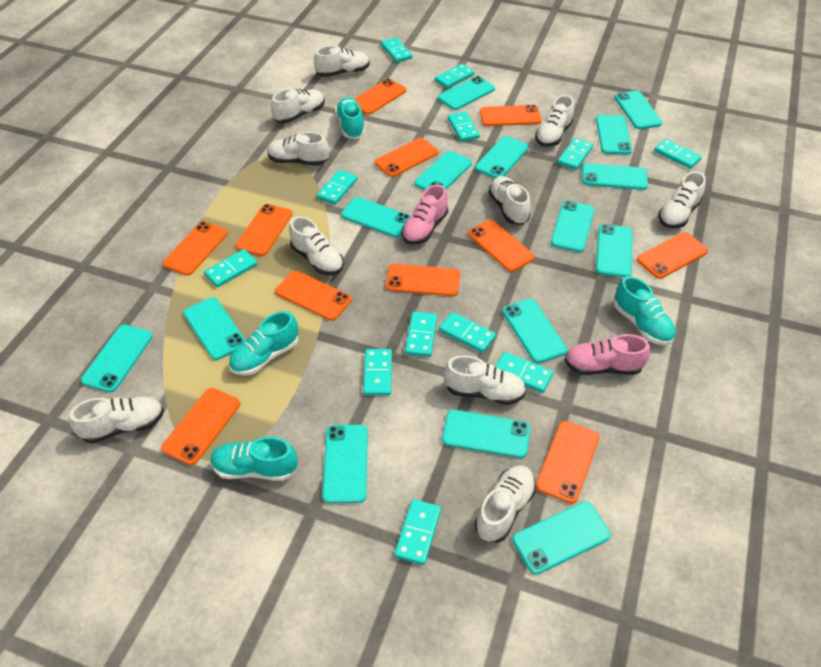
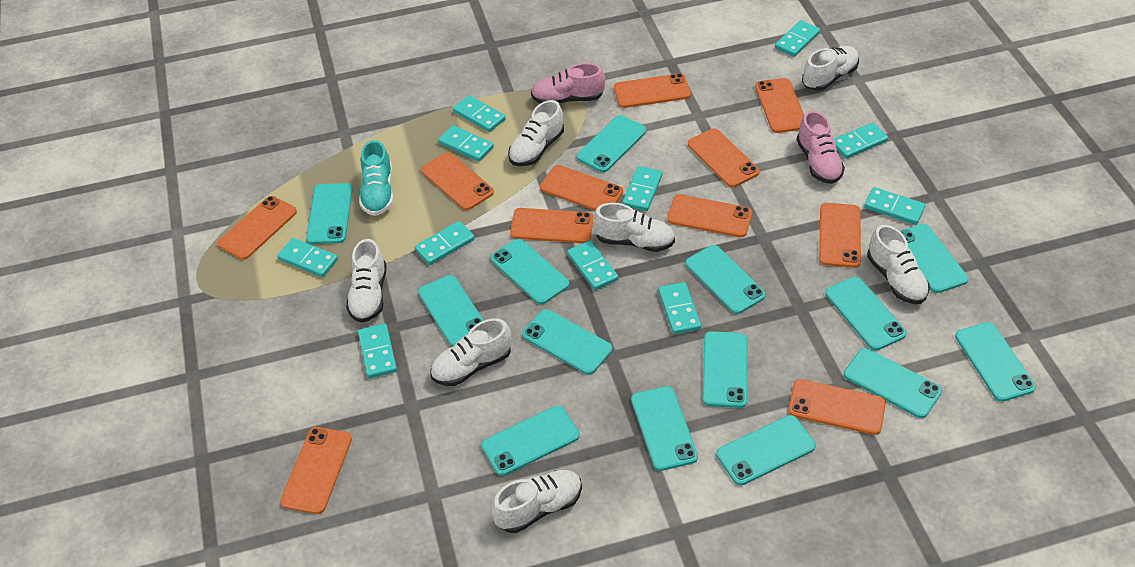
turquoise domino: 12 -> 11
turquoise phone: 15 -> 14
turquoise shoe: 4 -> 1
white shoe: 10 -> 7

